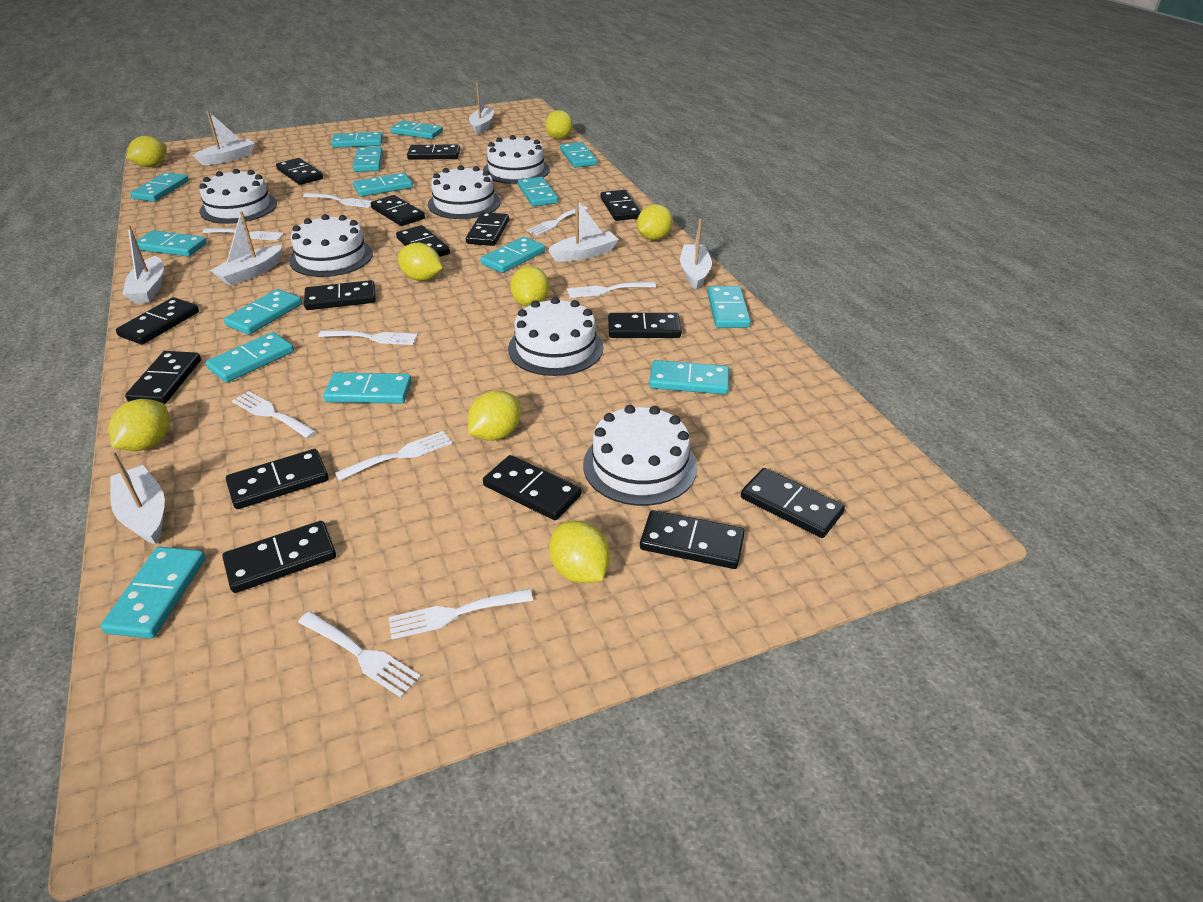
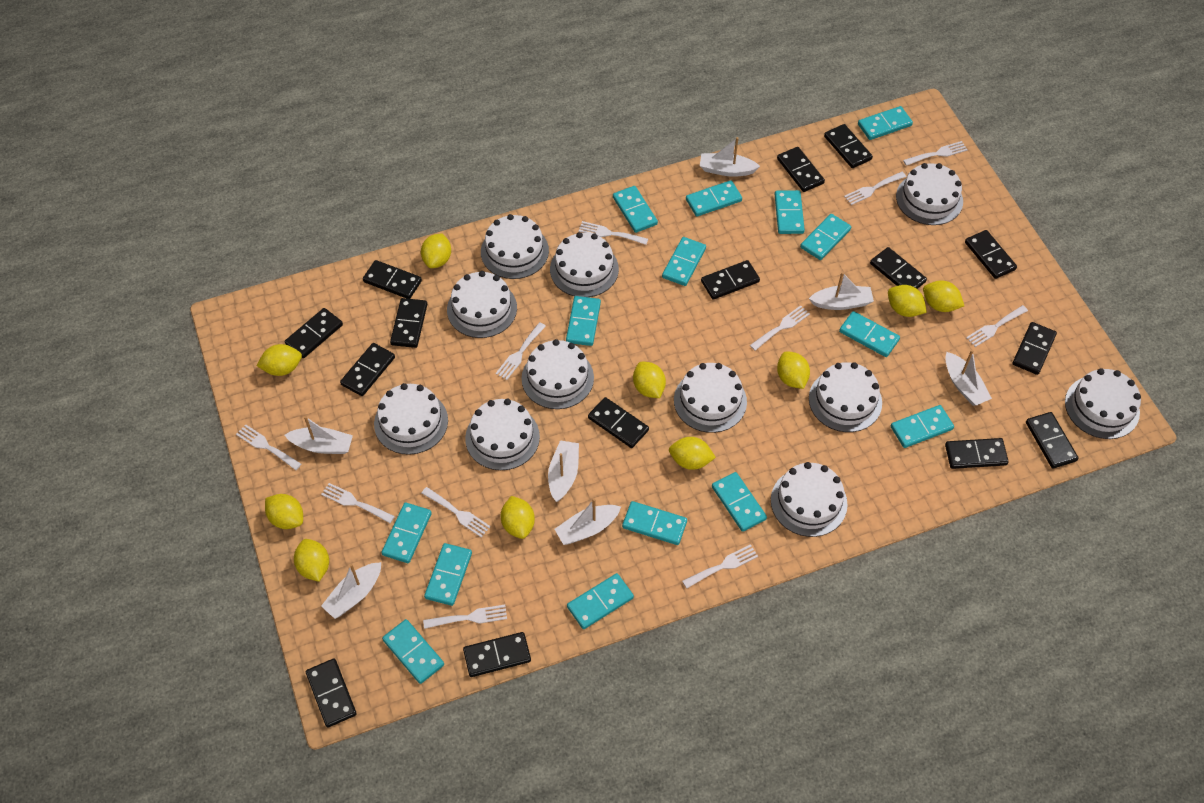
white cake: 6 -> 11
white fork: 9 -> 11
yellow lemon: 8 -> 10

